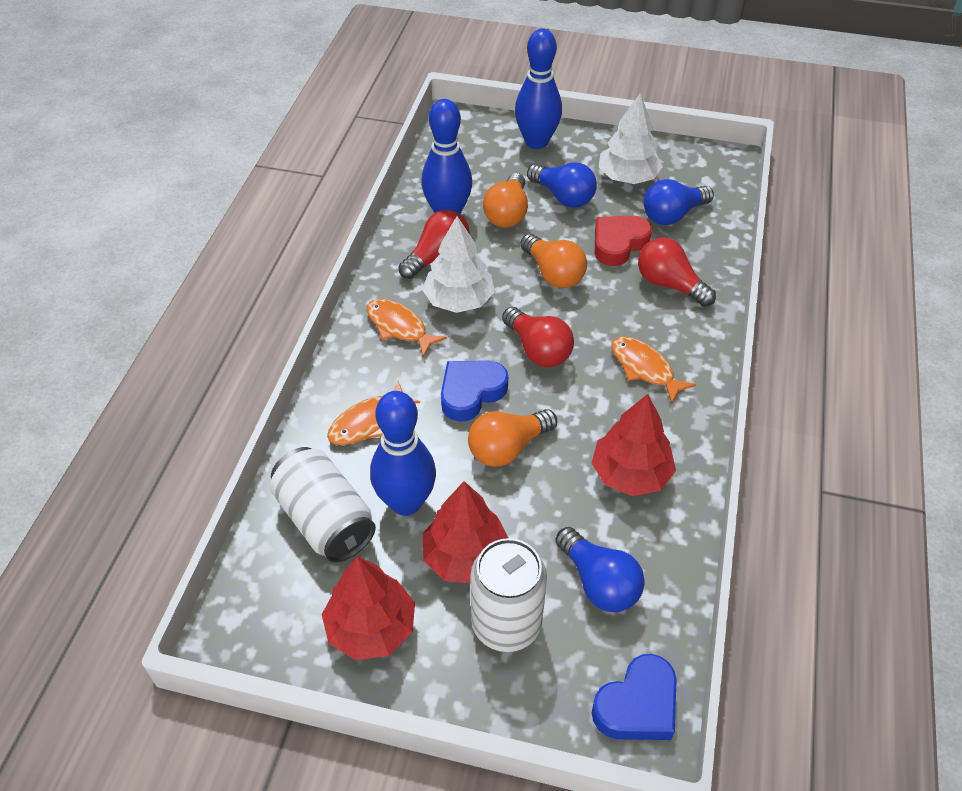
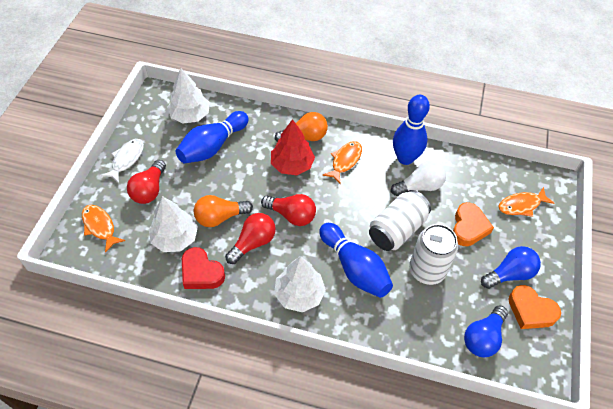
blue heart: 2 -> 0
blue light bulb: 3 -> 2
orange heart: 0 -> 2
orange light bulb: 3 -> 2
red tree: 3 -> 1
white fish: 0 -> 1
white light bulb: 0 -> 1
white tree: 2 -> 3

